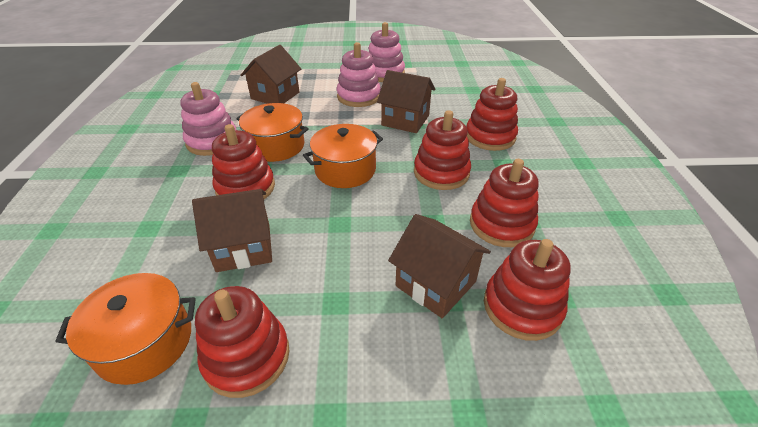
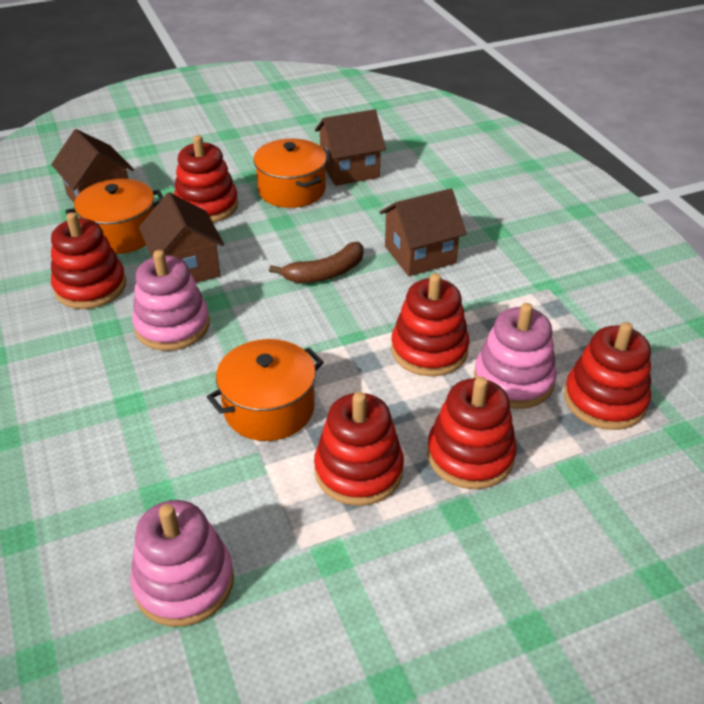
brown banana: 0 -> 1

